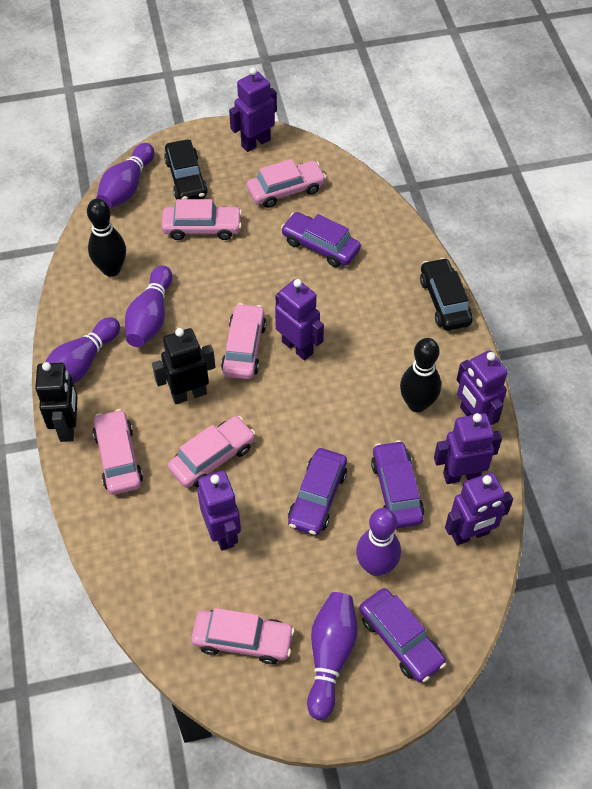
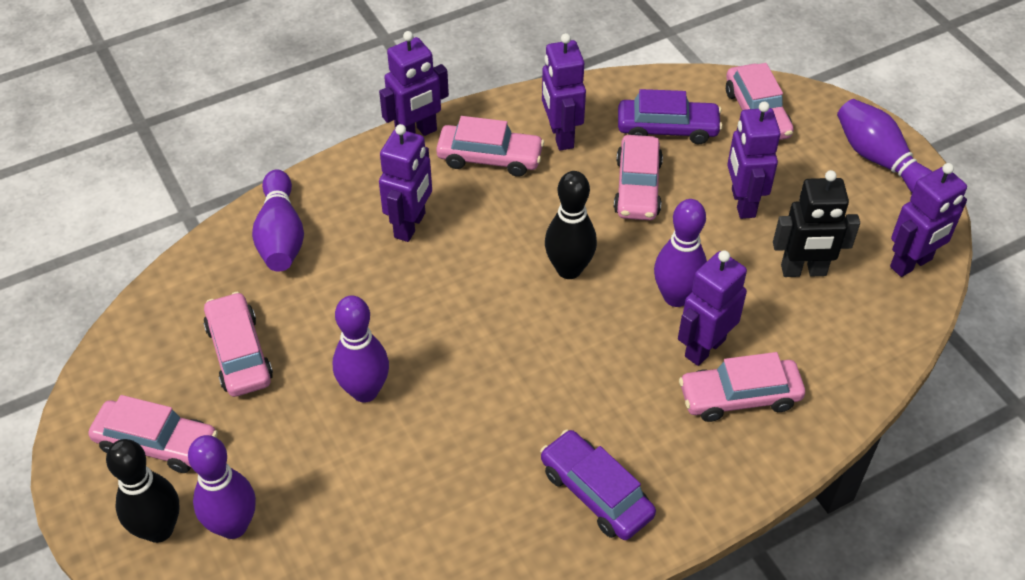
black car: 2 -> 0
black robot: 2 -> 1
purple car: 4 -> 2

